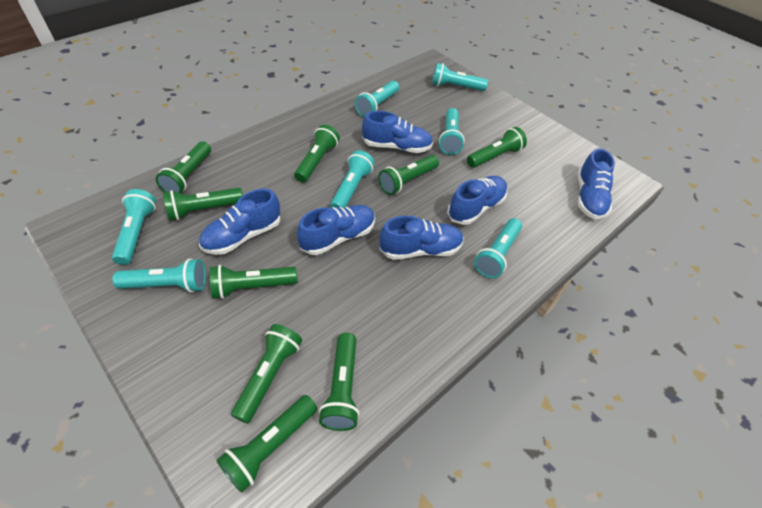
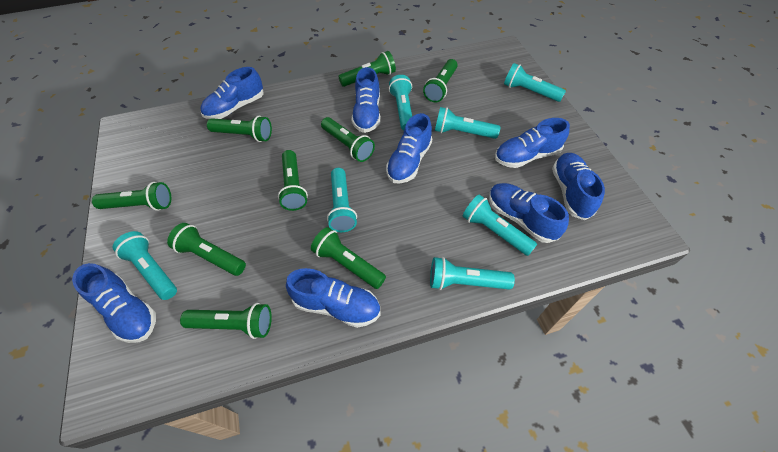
blue shoe: 6 -> 8

